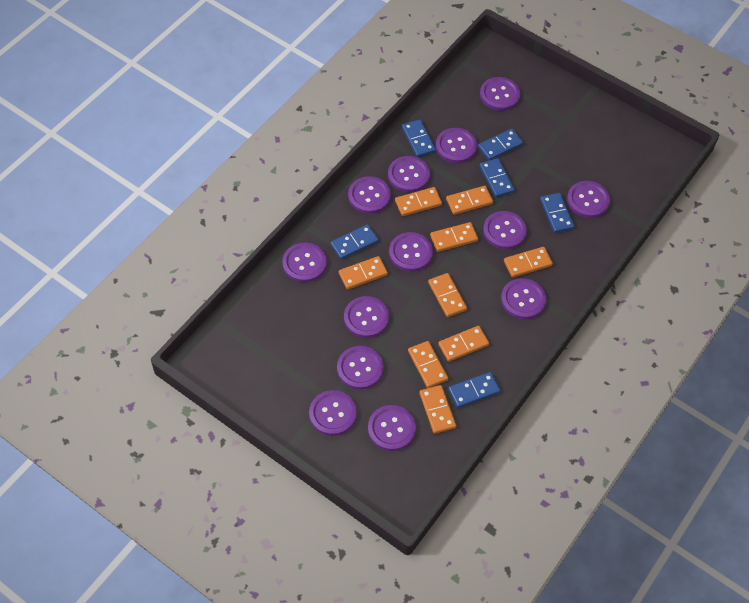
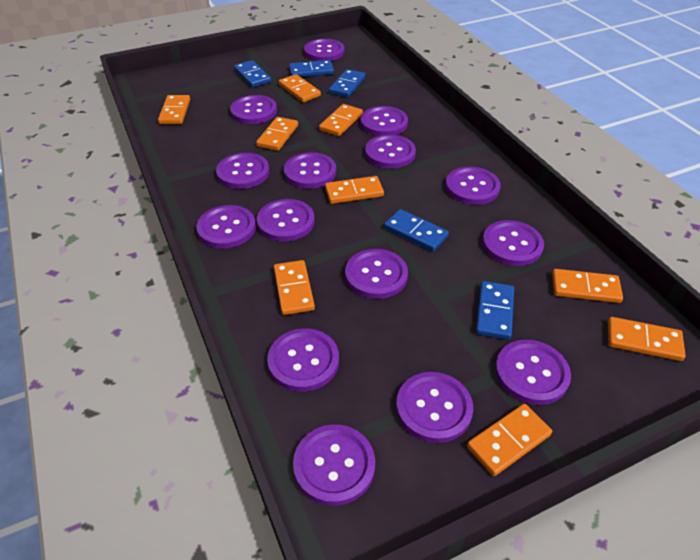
blue domino: 6 -> 5
purple button: 13 -> 15

